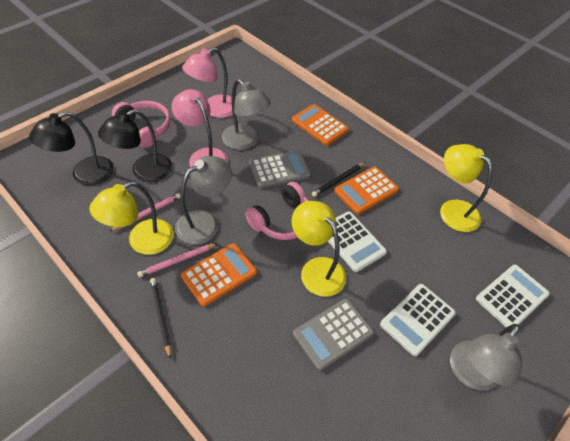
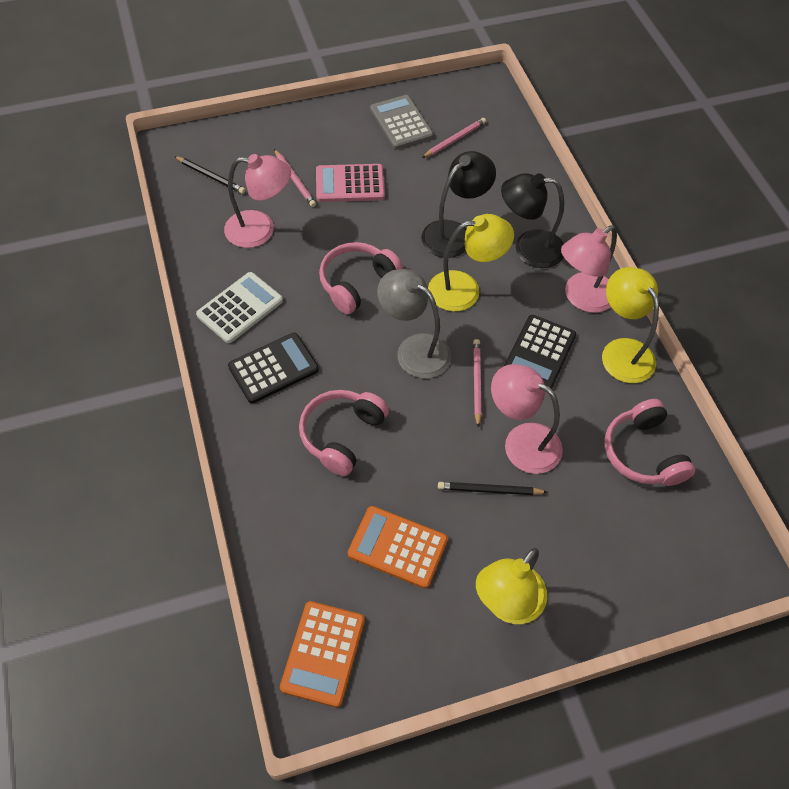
black calculator: 0 -> 2
grey calculator: 2 -> 1
grey lamp: 3 -> 1
orange calculator: 3 -> 2
pink calculator: 0 -> 1
pink headphones: 2 -> 3
pink lamp: 2 -> 3
pink pencil: 2 -> 3
white calculator: 3 -> 1

